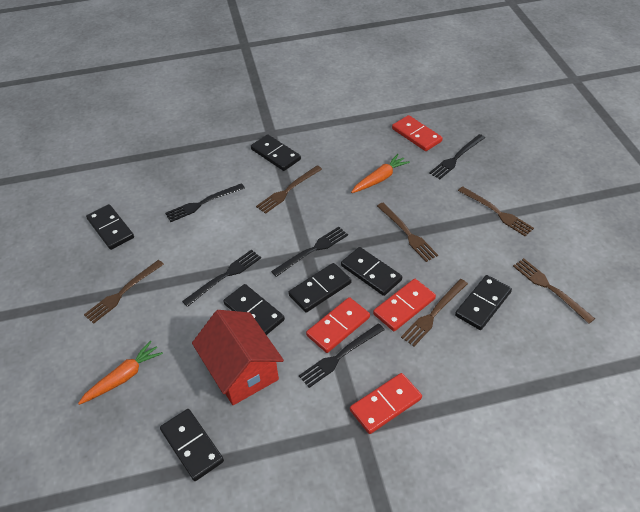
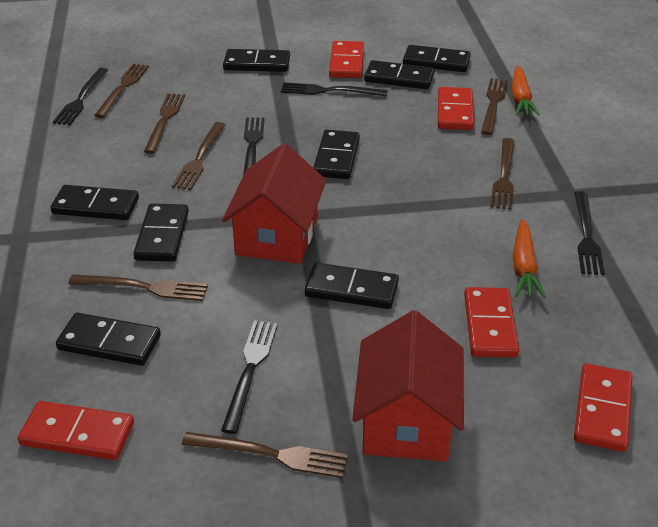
black domino: 7 -> 8
brown fork: 6 -> 7
red domino: 4 -> 5
red house: 1 -> 2

